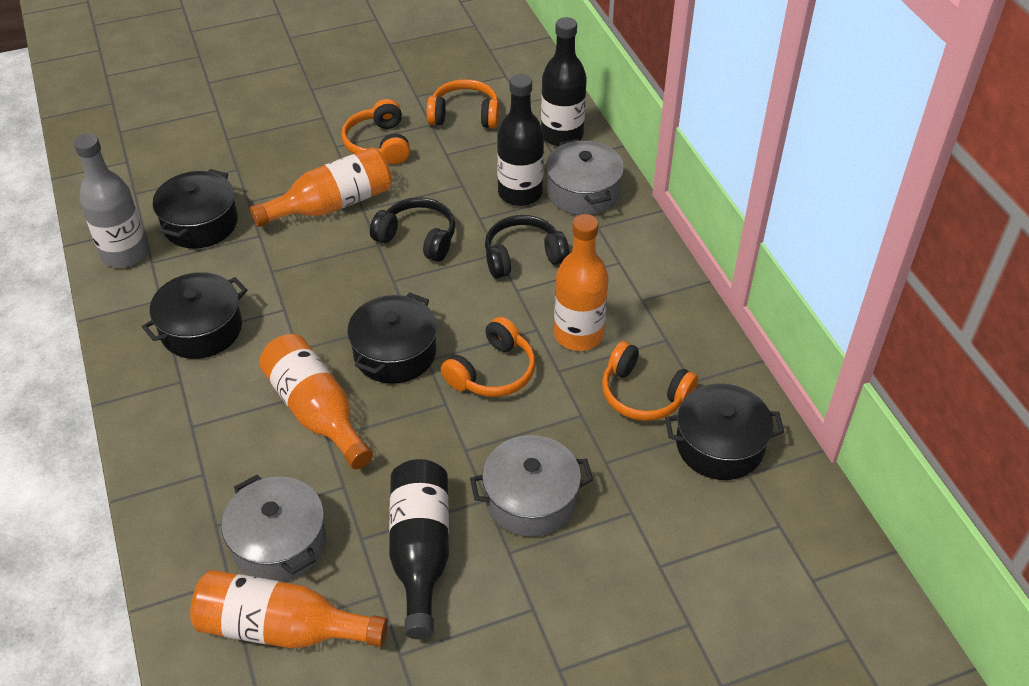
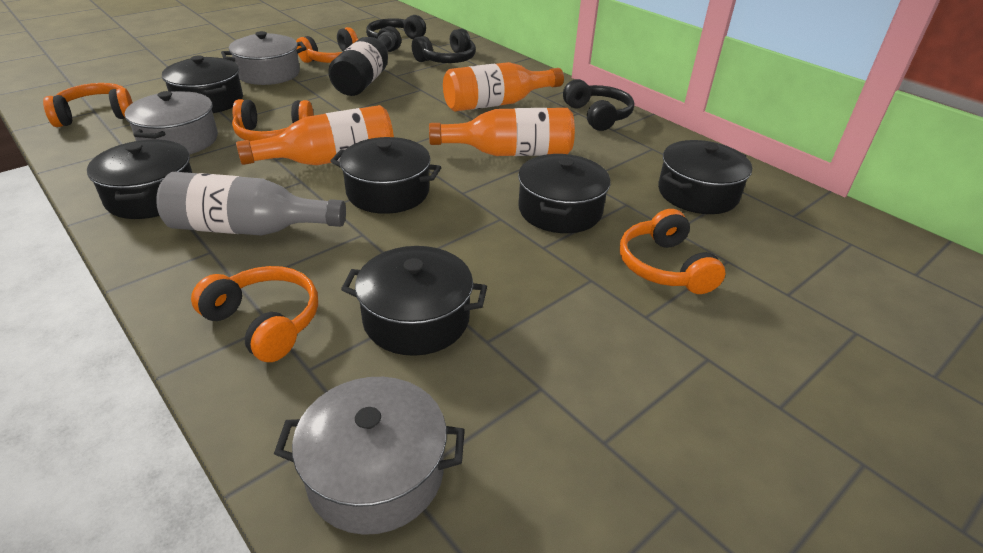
black bottle: 3 -> 1
black headphones: 2 -> 3
black pot: 4 -> 6
orange bottle: 4 -> 3
orange headphones: 4 -> 5

